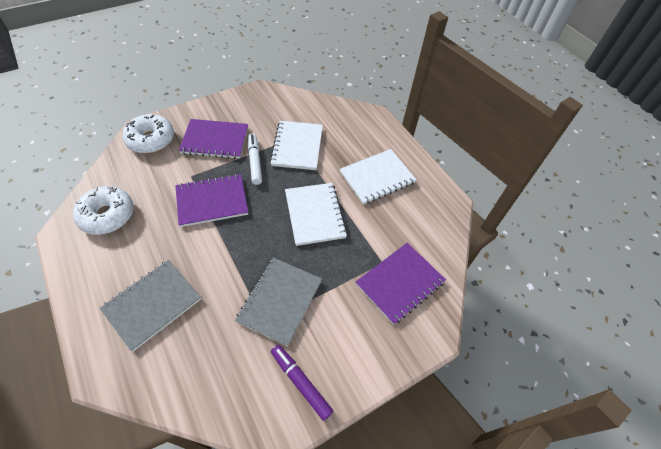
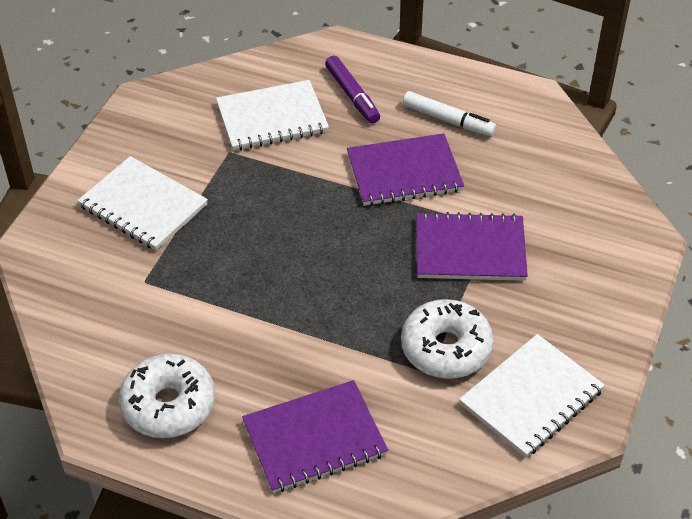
grey notebook: 2 -> 0

